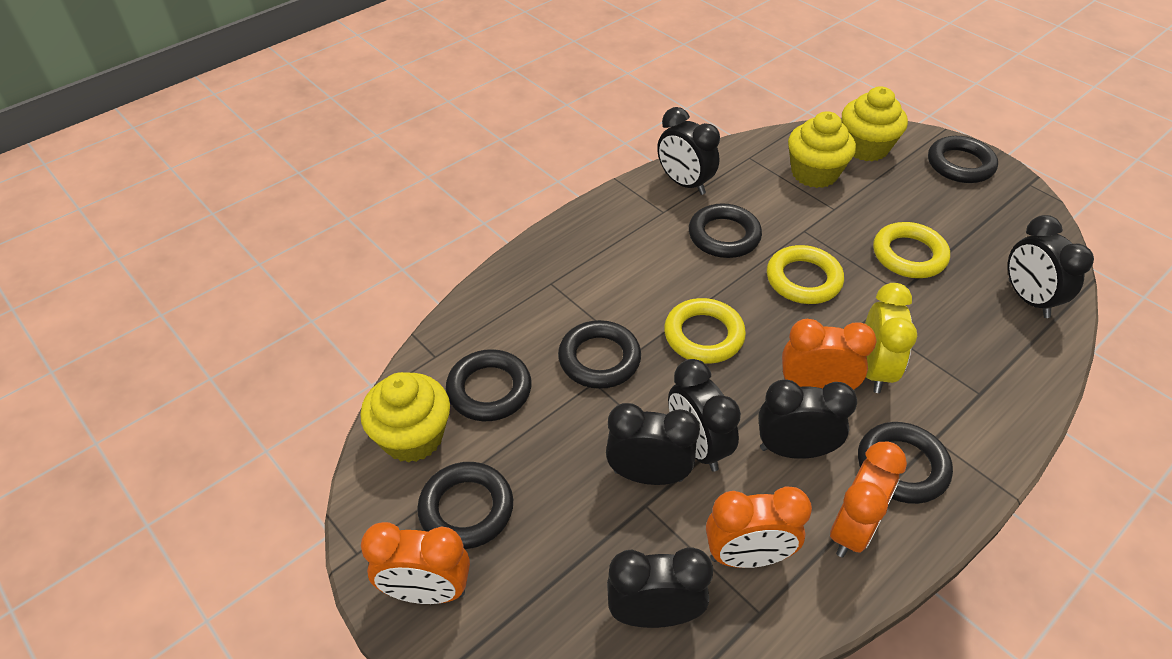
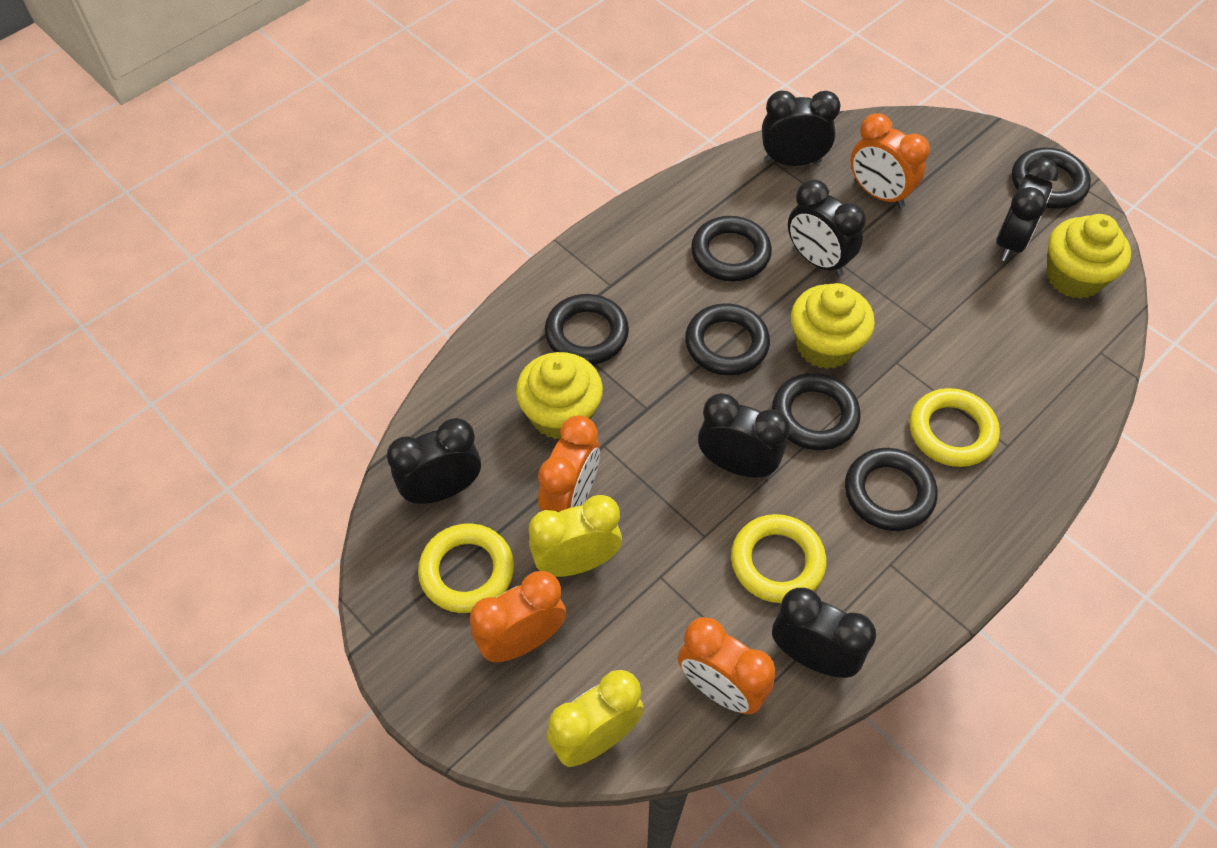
yellow clock: 1 -> 2

